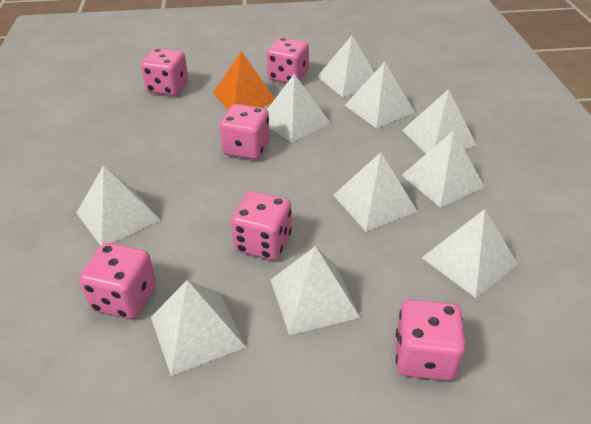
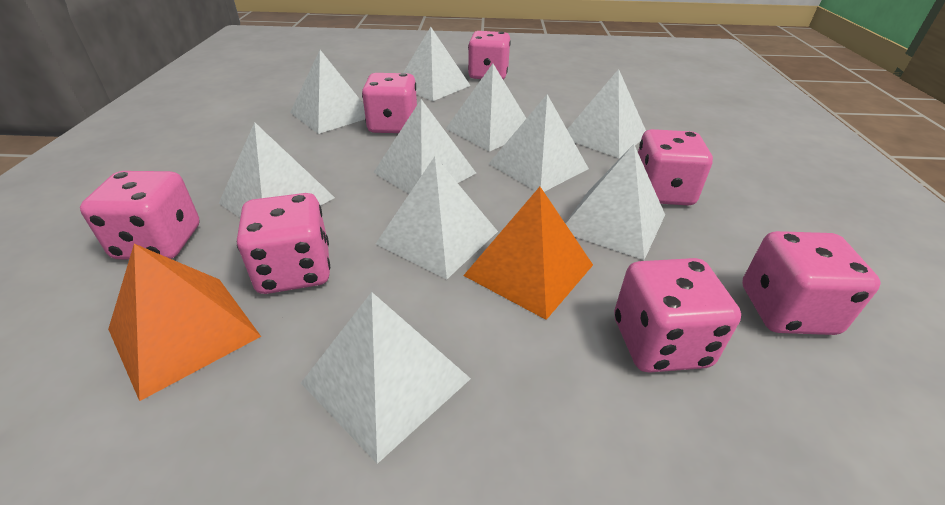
orange pyramid: 1 -> 2
pink dice: 6 -> 7

